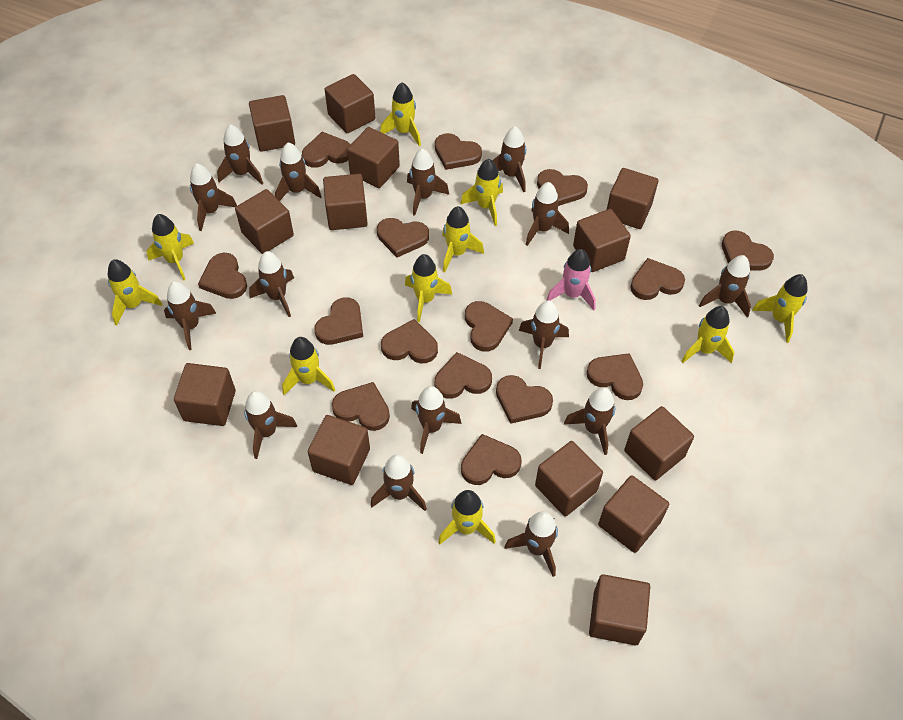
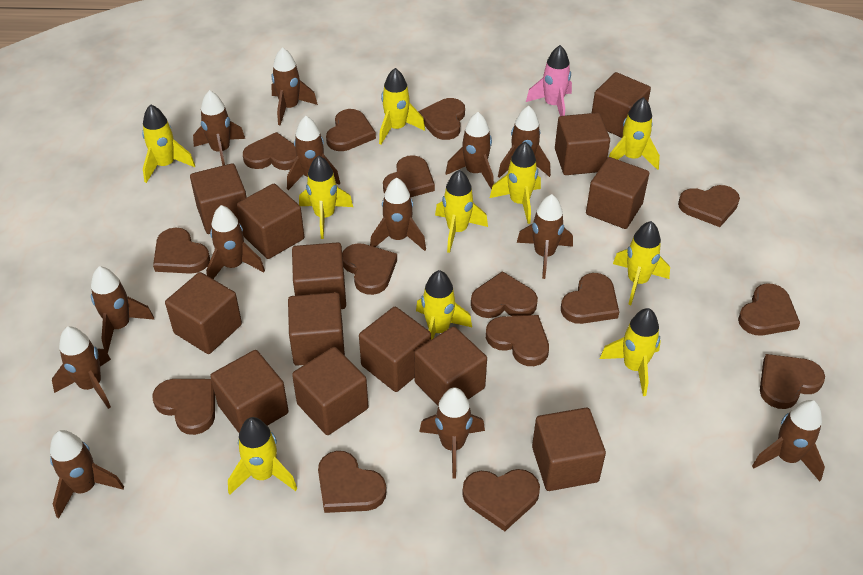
brown rocket: 15 -> 13

